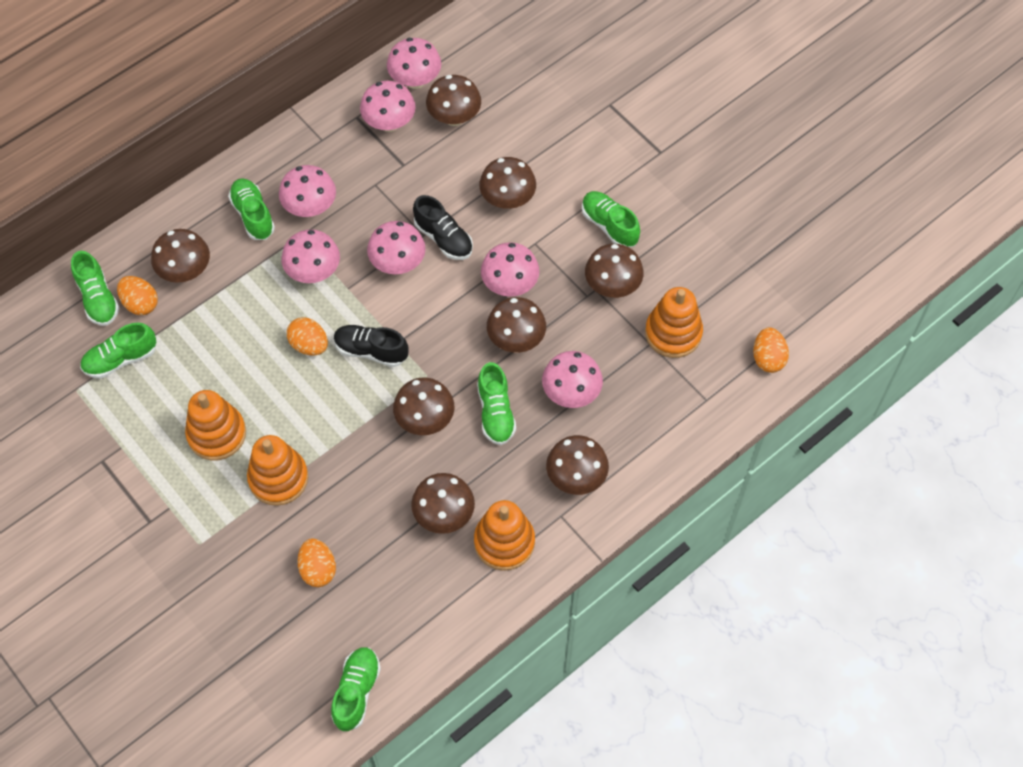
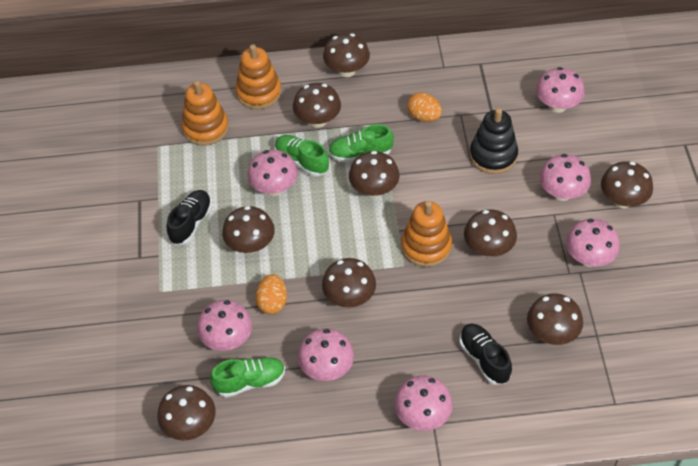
black stacking toy: 0 -> 1
brown mushroom: 8 -> 9
green shoe: 6 -> 3
orange egg: 4 -> 2
orange stacking toy: 4 -> 3

